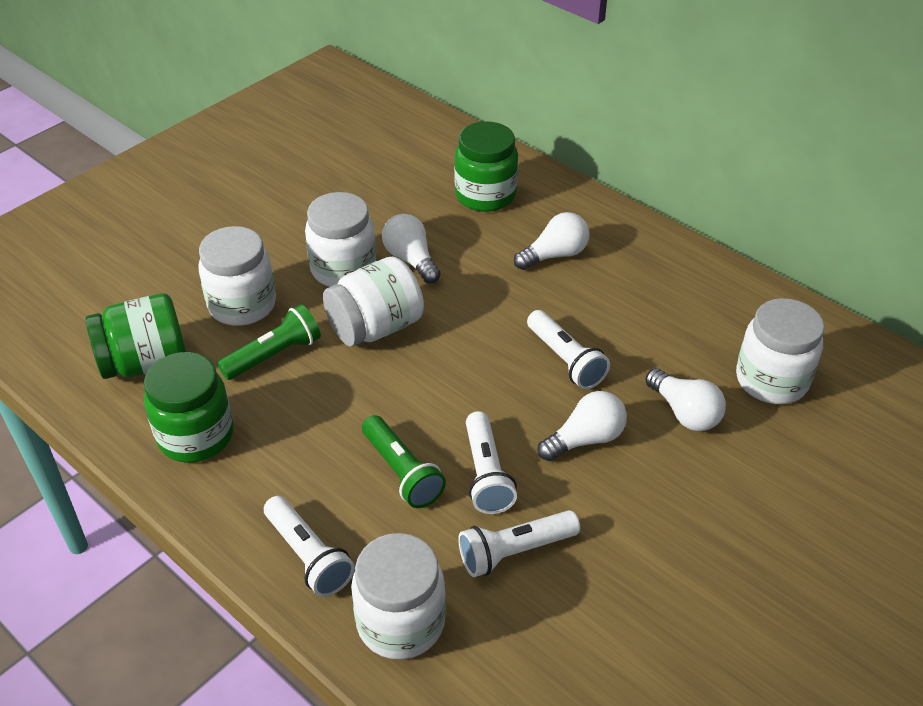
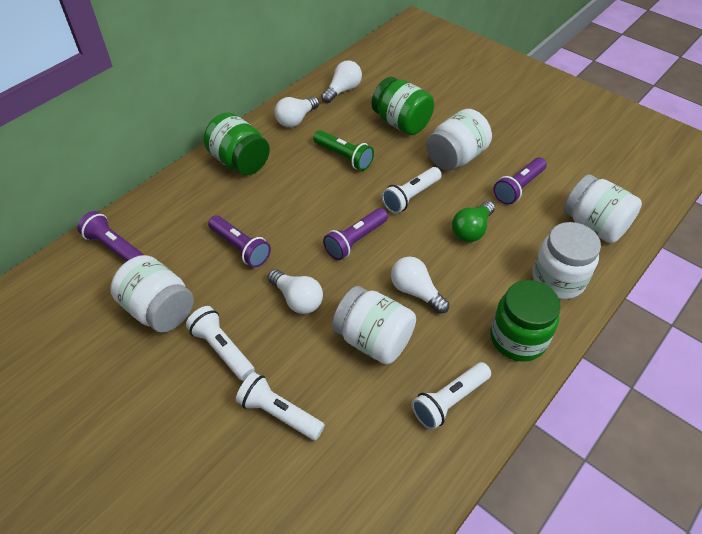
green flashlight: 2 -> 1
green light bulb: 0 -> 1
purple flashlight: 0 -> 4

